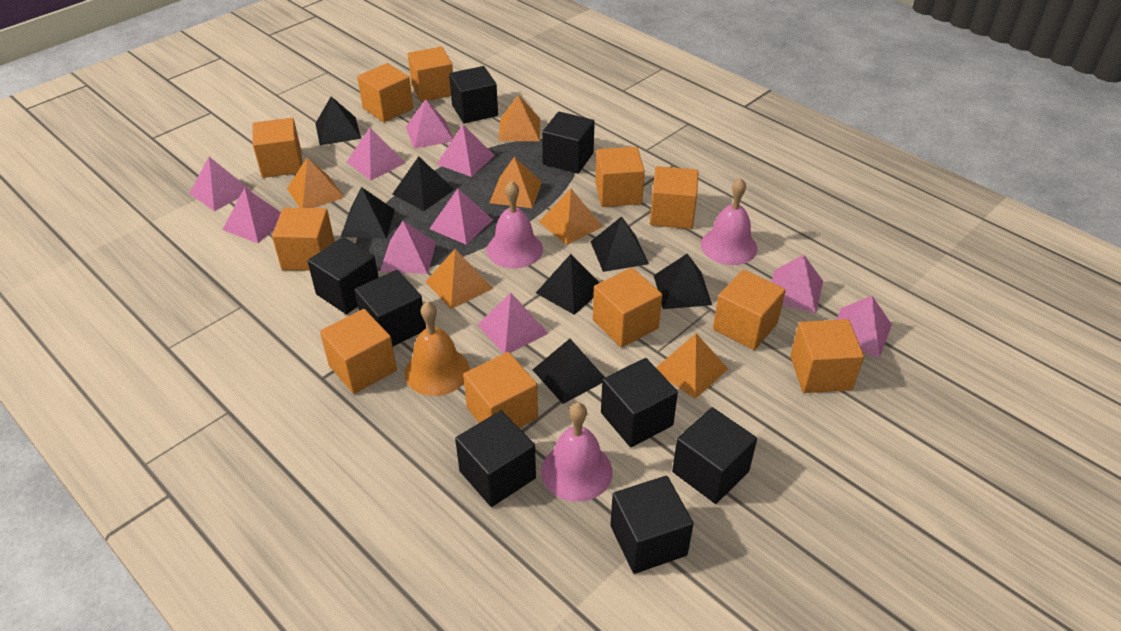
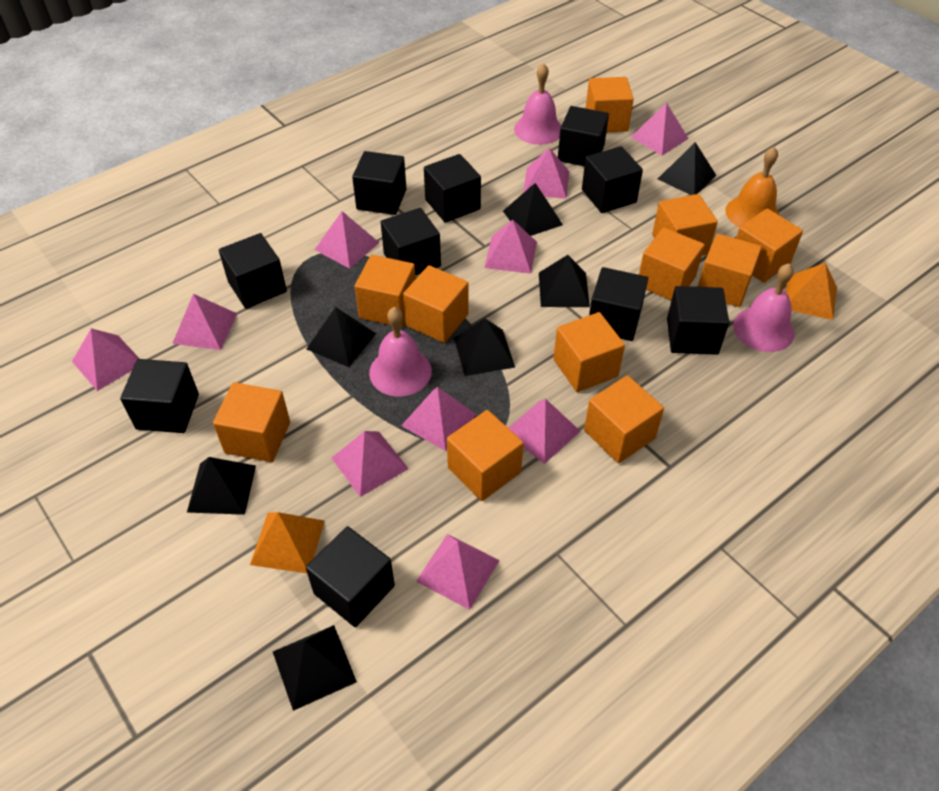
black cube: 8 -> 10
orange pyramid: 6 -> 2

